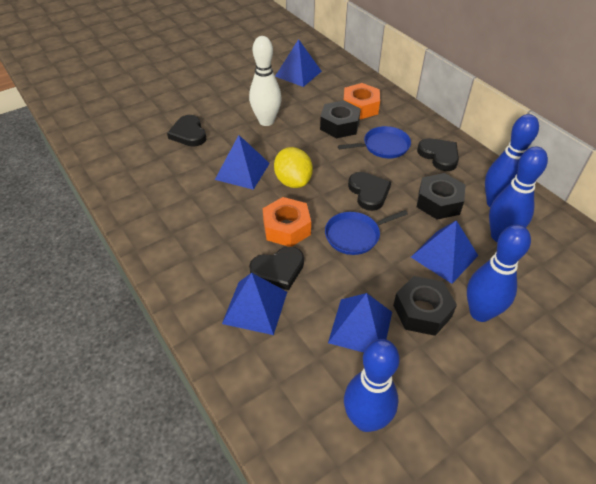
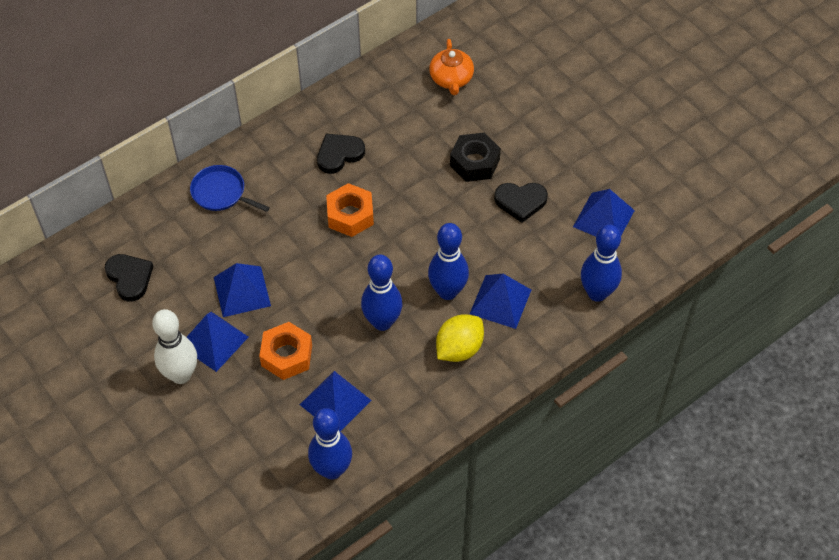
black heart: 4 -> 3
black nut: 3 -> 1
blue pan: 2 -> 1
orange teapot: 0 -> 1

